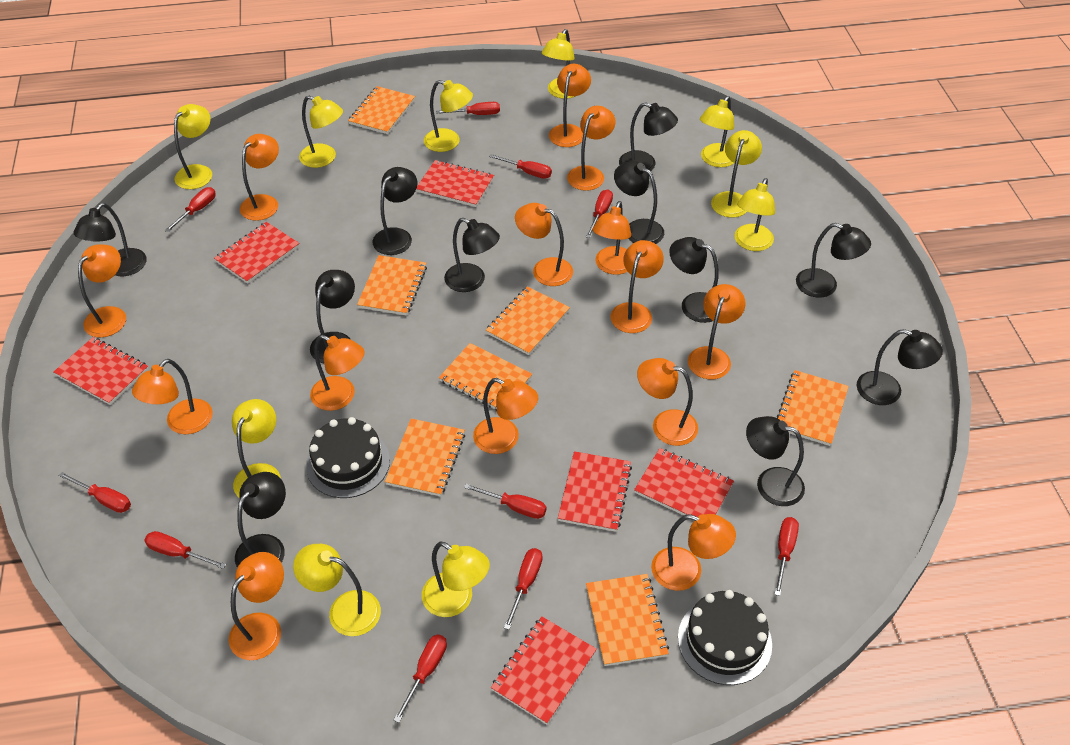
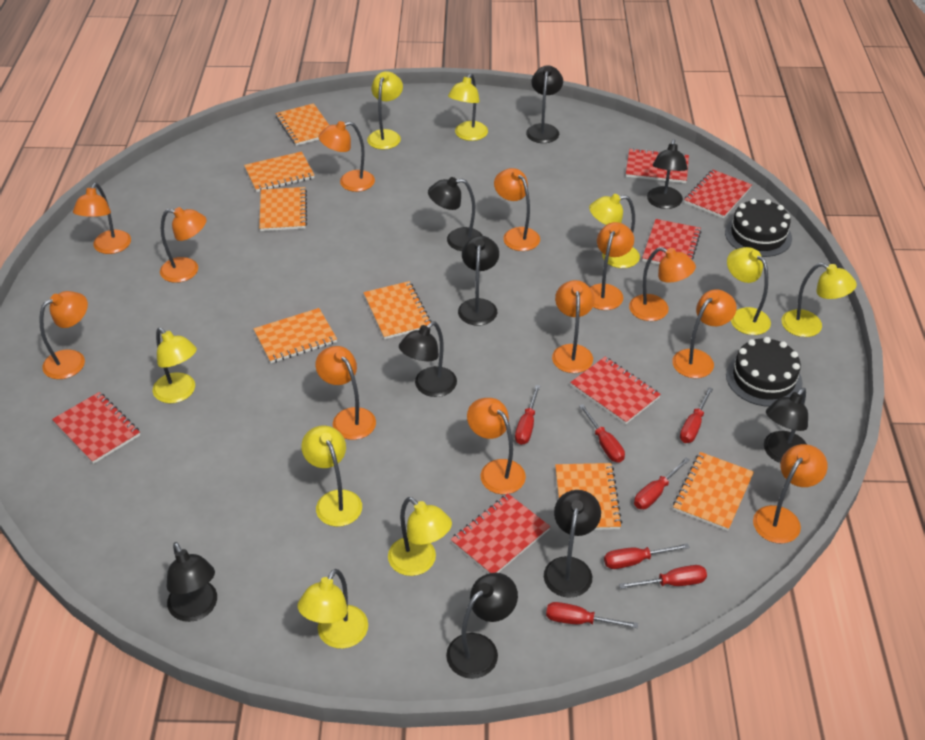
black lamp: 11 -> 9
orange lamp: 14 -> 12
red screwdriver: 10 -> 7
yellow lamp: 10 -> 9

